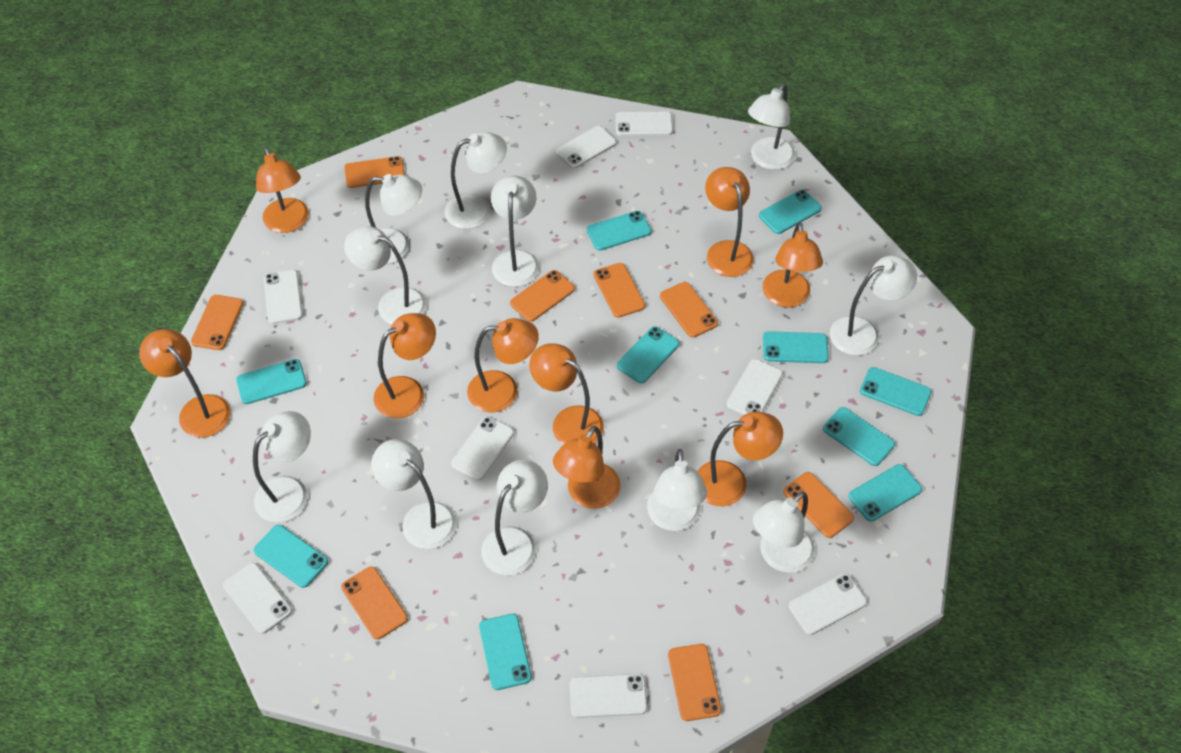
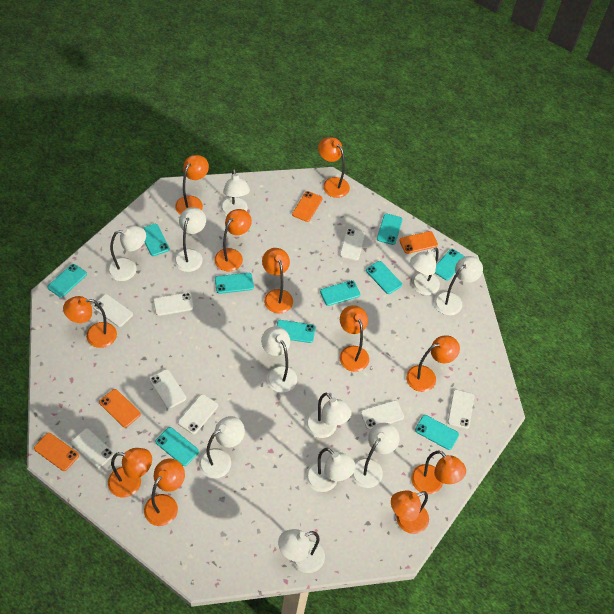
orange lamp: 9 -> 11
orange phone: 8 -> 4

